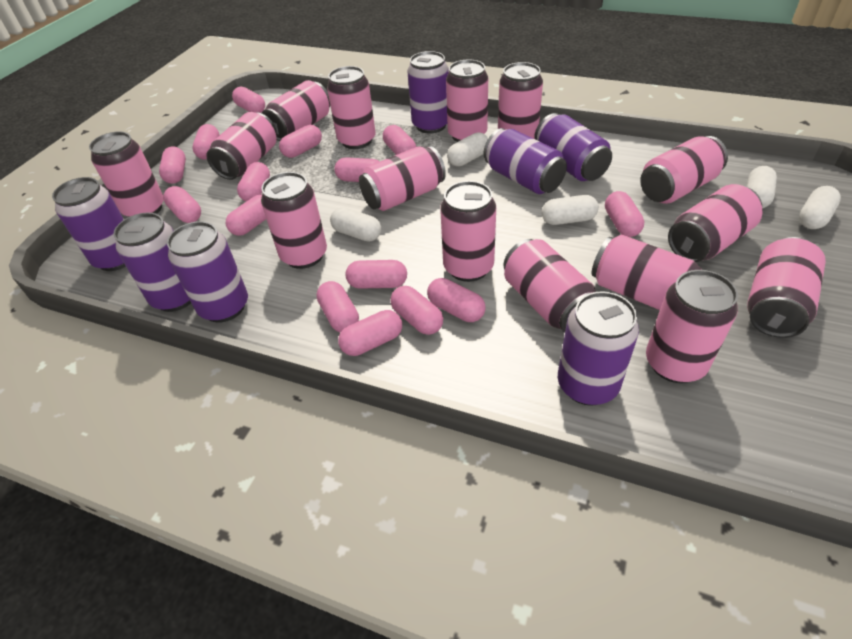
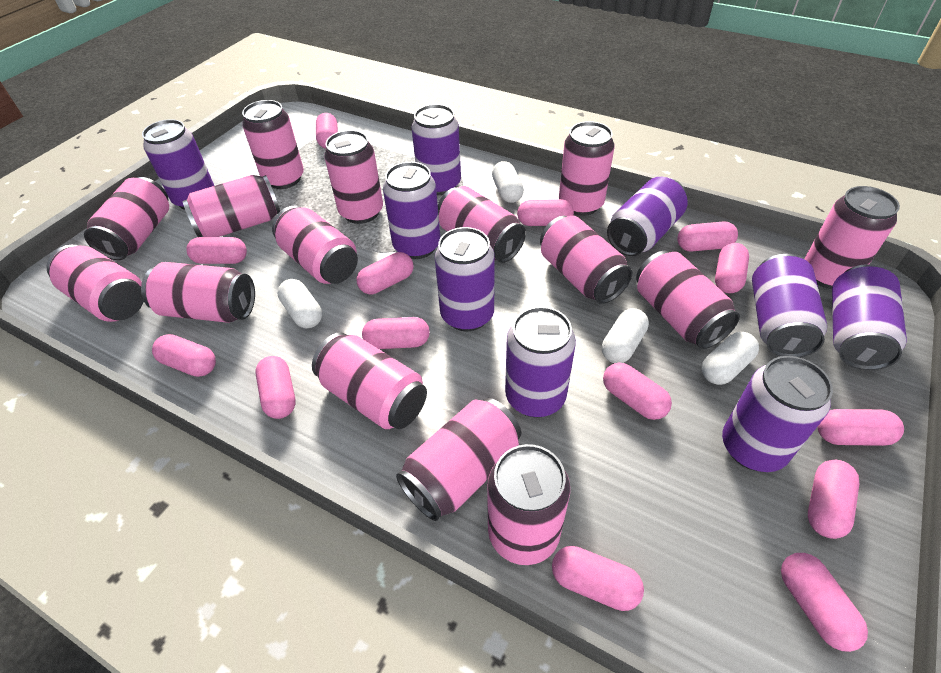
pink capsule: 15 -> 14
purple can: 7 -> 9
white capsule: 5 -> 4

